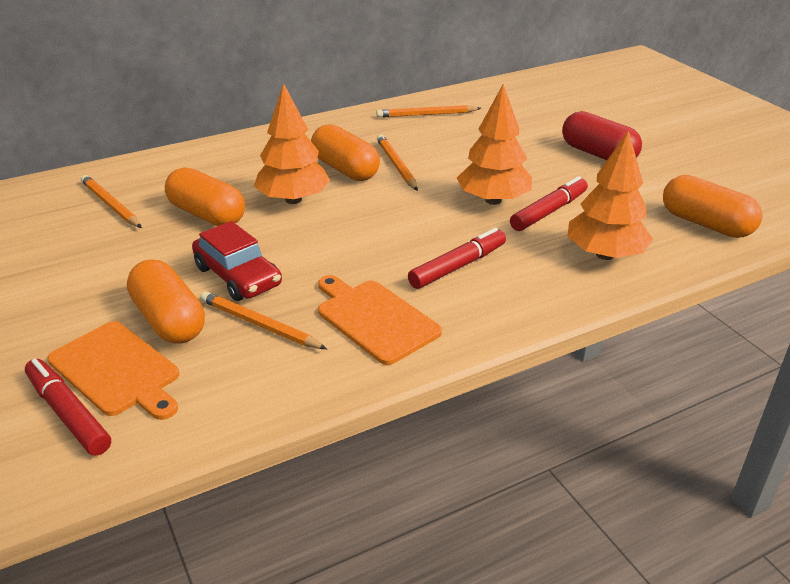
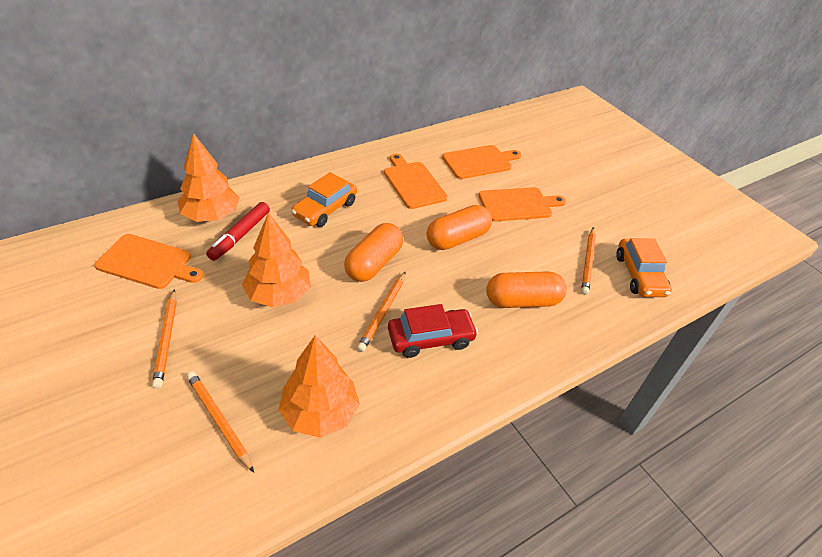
orange capsule: 4 -> 3
orange car: 0 -> 2
orange cutting board: 2 -> 4
red capsule: 1 -> 0
red marker: 3 -> 1

